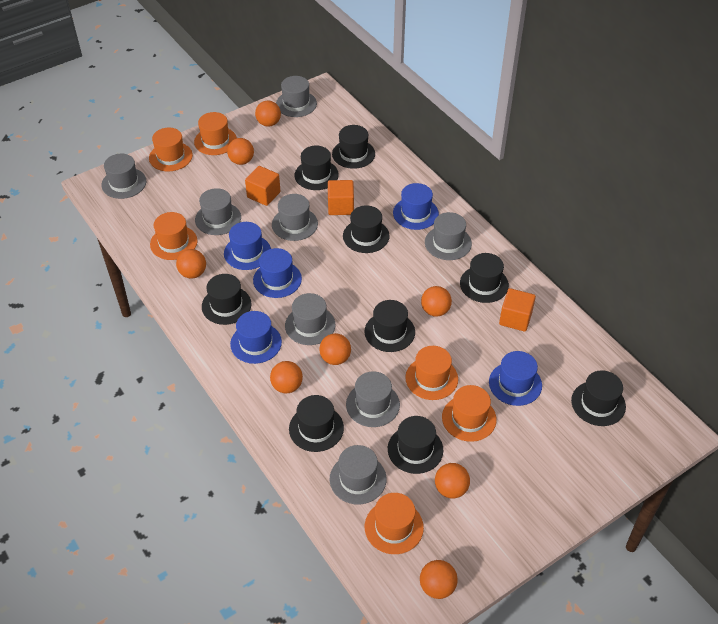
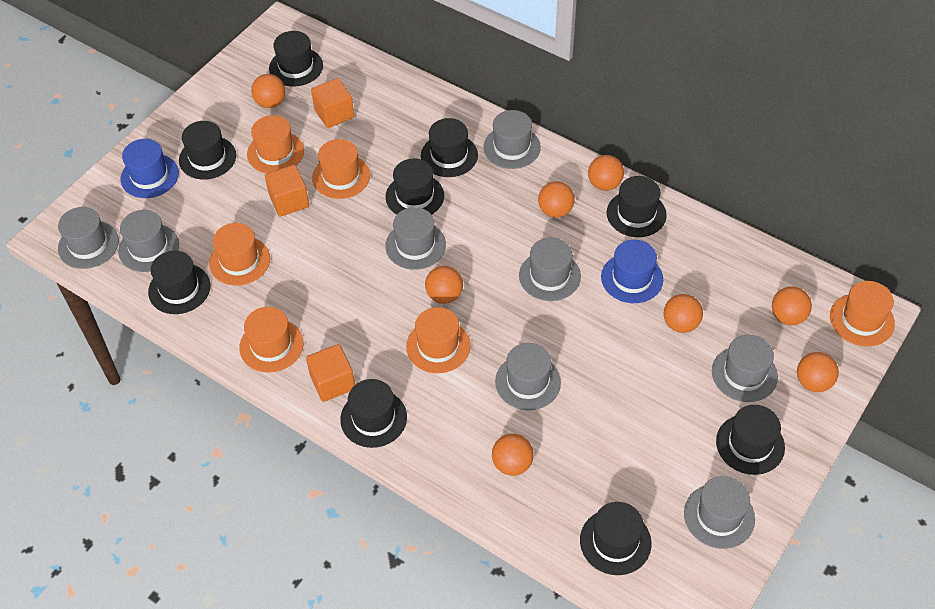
blue hat: 5 -> 2

